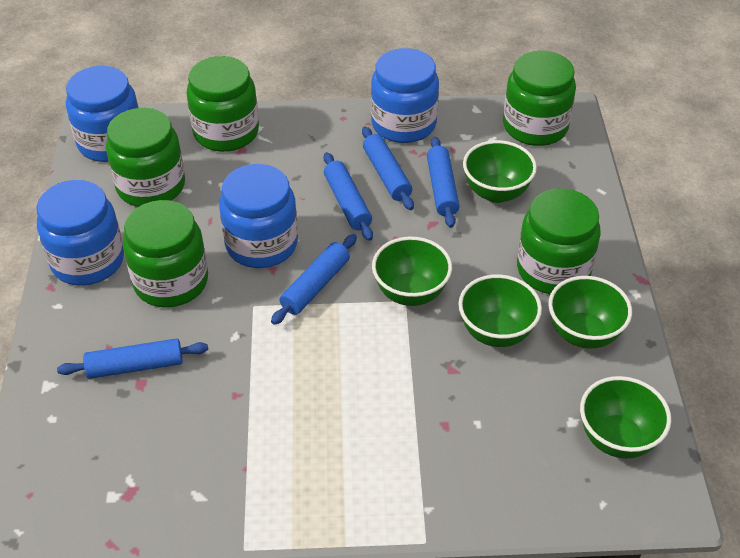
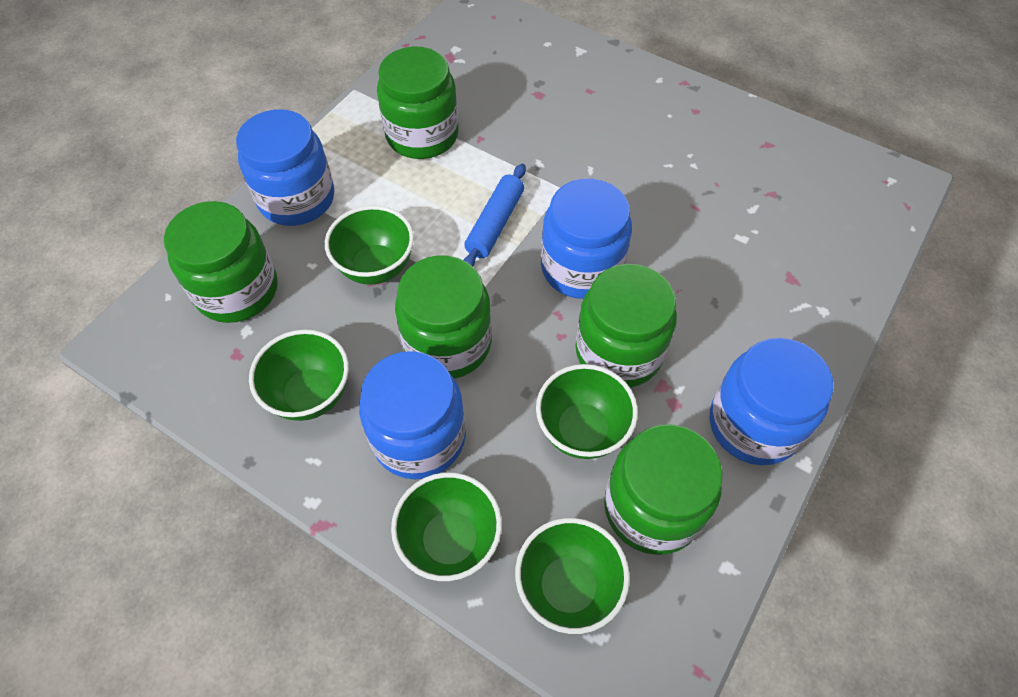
blue rolling pin: 5 -> 1

